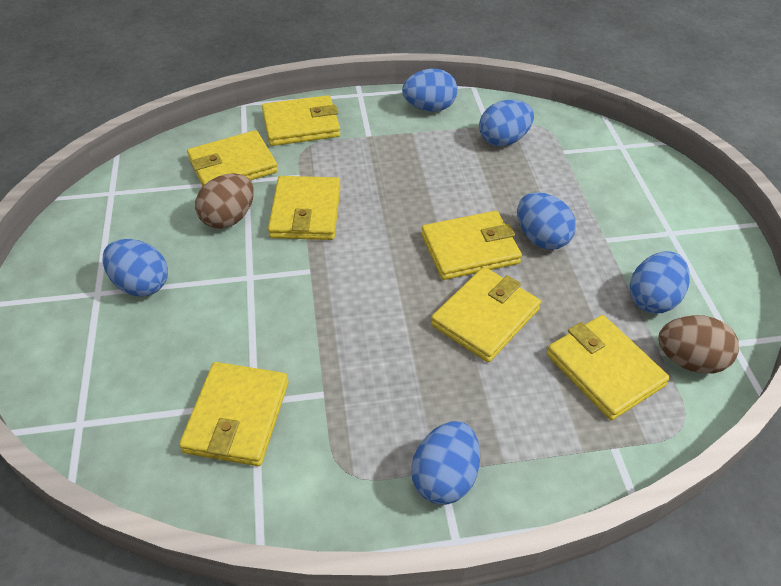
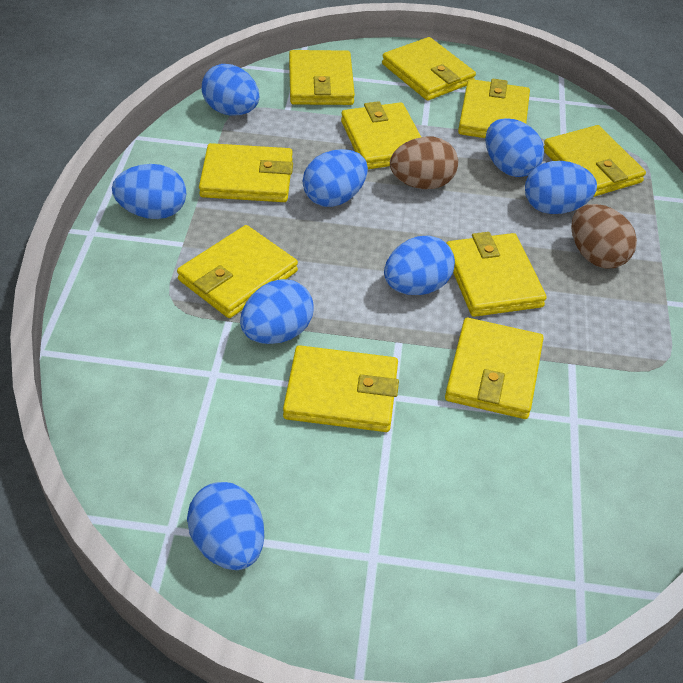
blue egg: 6 -> 8
yellow wallet: 7 -> 10

